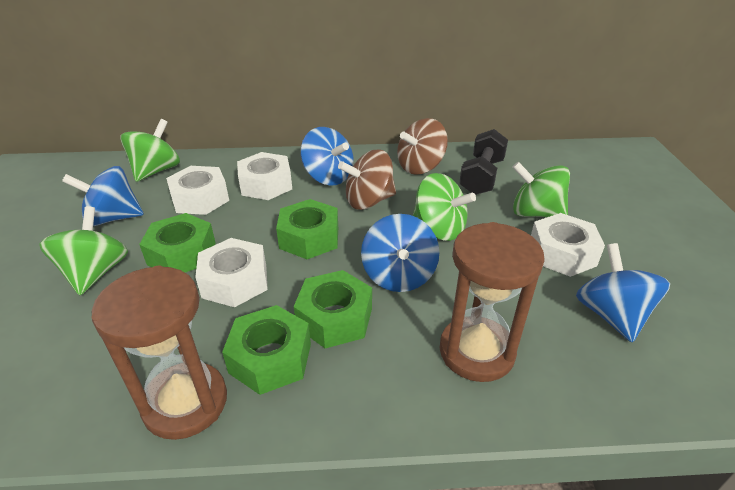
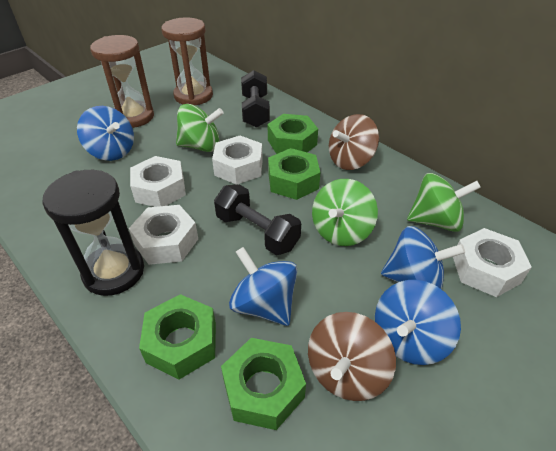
black dumbbell: 1 -> 2
black hourglass: 0 -> 1
green spinning top: 4 -> 3

